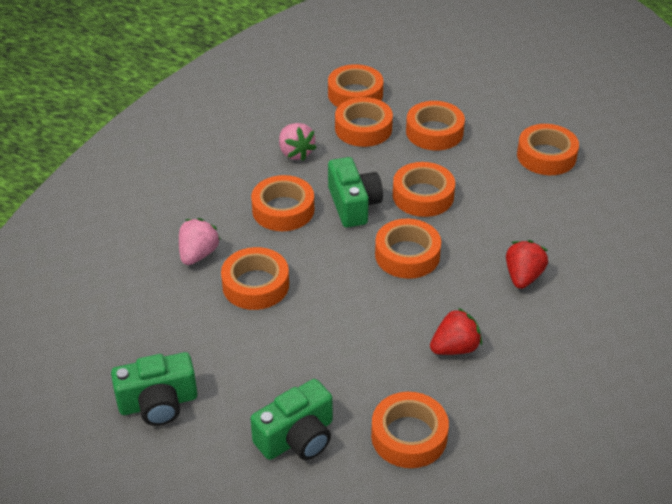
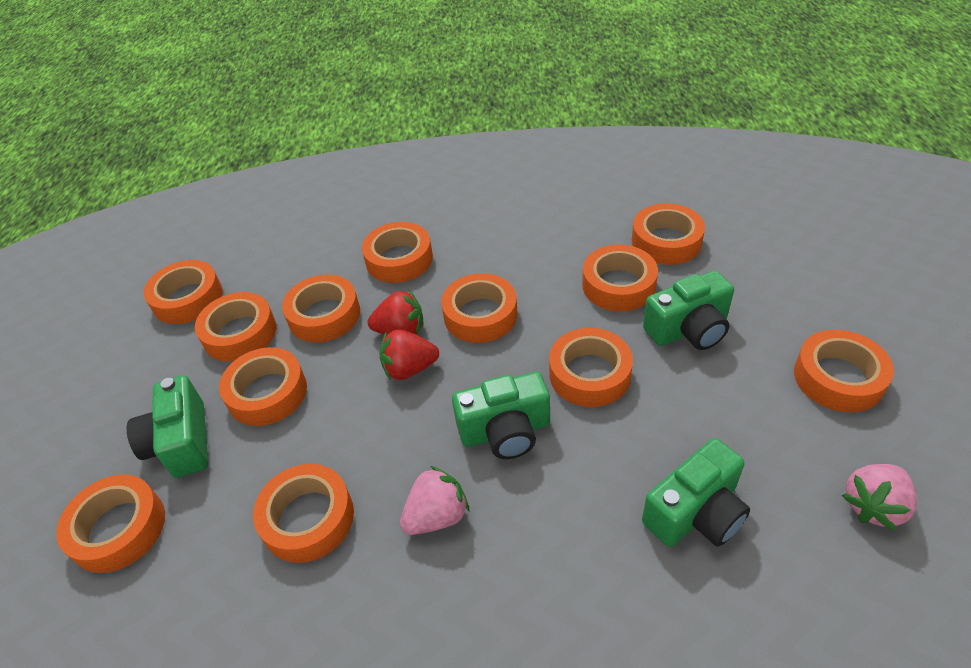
green camera: 3 -> 4
orange tape: 9 -> 12

